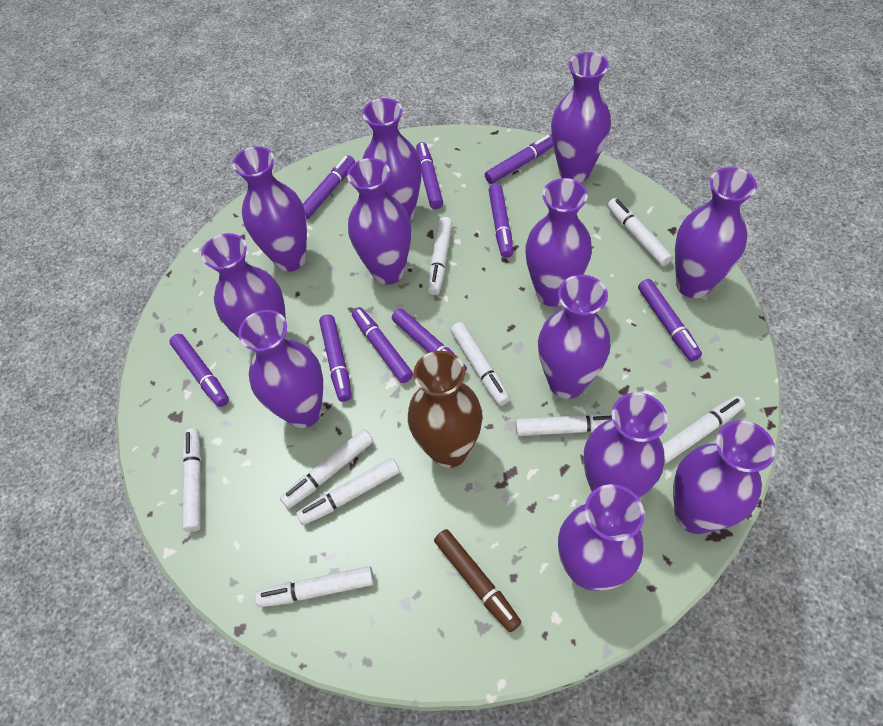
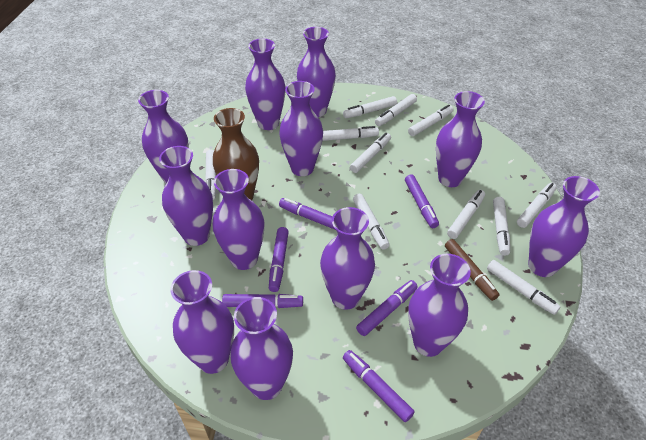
purple marker: 9 -> 6
white marker: 9 -> 11

